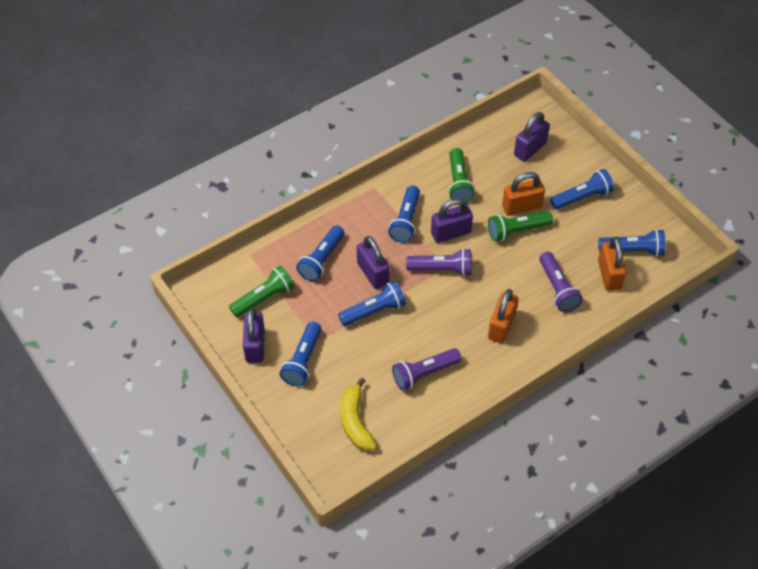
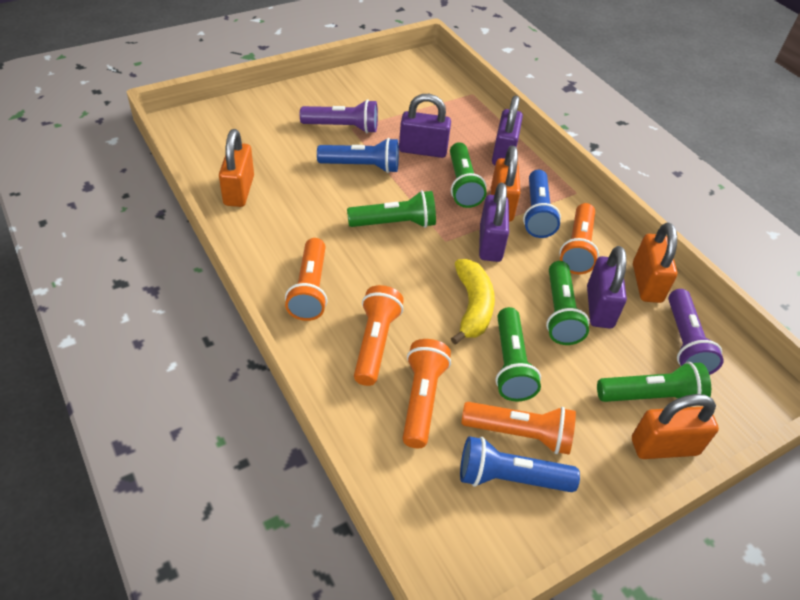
blue flashlight: 6 -> 3
green flashlight: 3 -> 5
orange flashlight: 0 -> 5
orange padlock: 3 -> 4
purple flashlight: 3 -> 2

